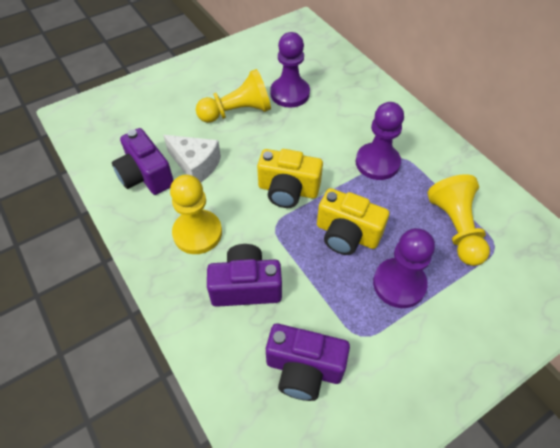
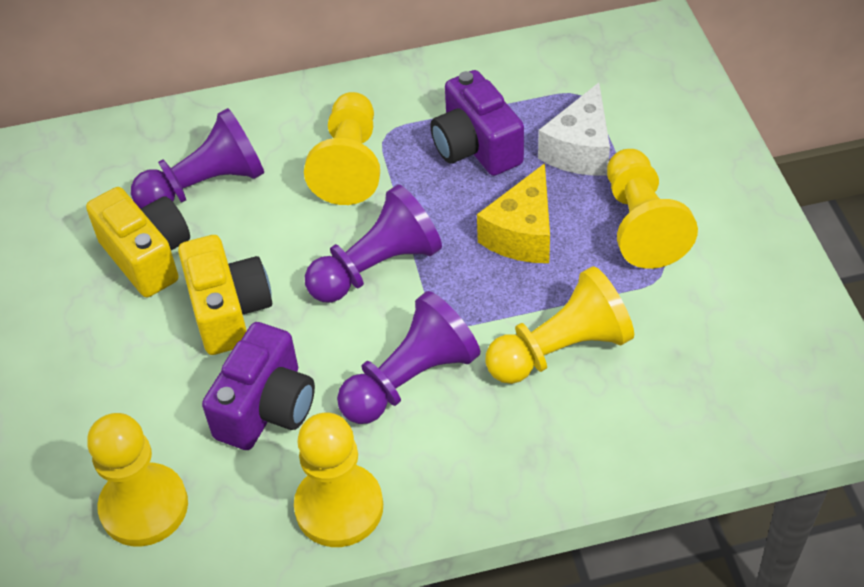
purple camera: 3 -> 2
yellow cheese: 0 -> 1
yellow pawn: 3 -> 5

